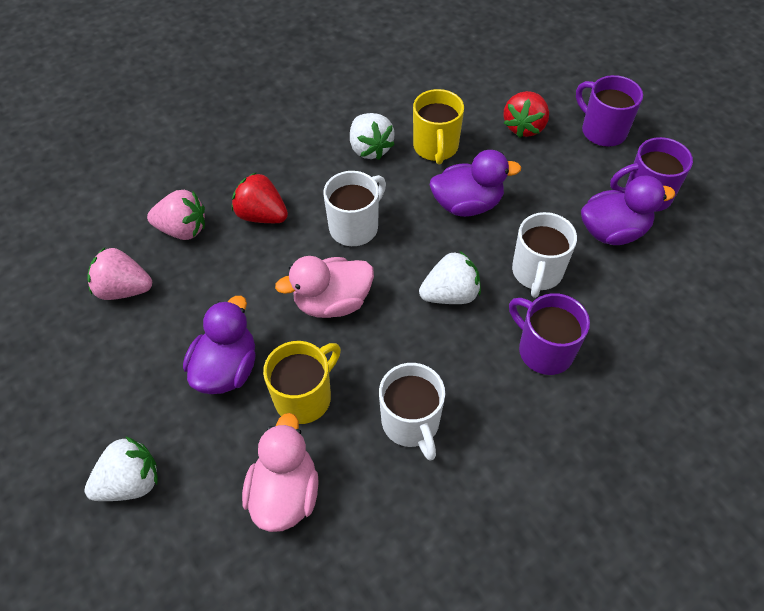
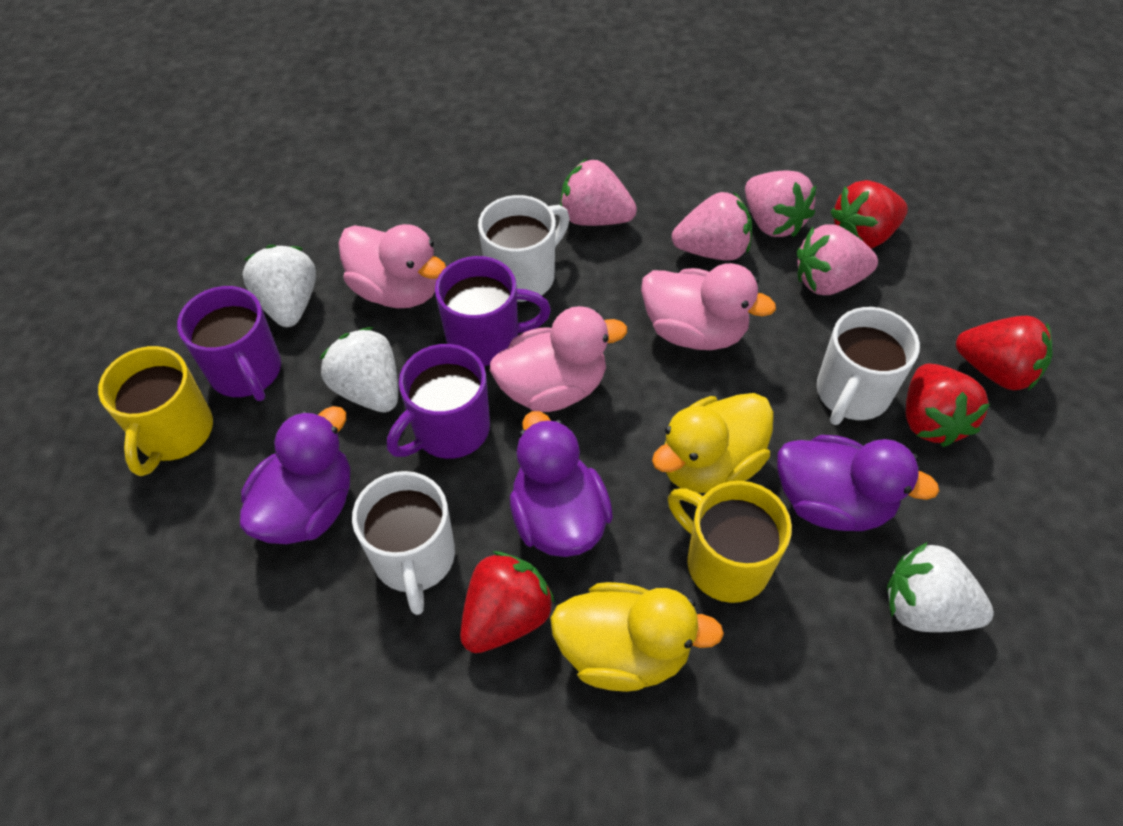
pink duck: 2 -> 3
pink strawberry: 2 -> 4
red strawberry: 2 -> 4
yellow duck: 0 -> 2

